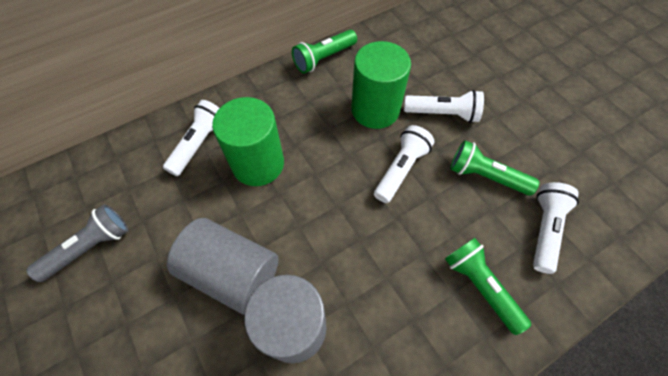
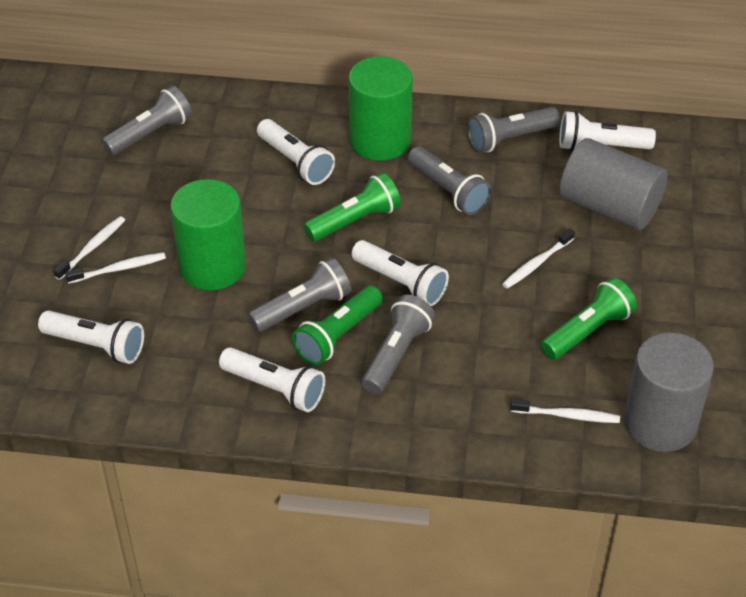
grey flashlight: 1 -> 5
white flashlight: 4 -> 5
white toothbrush: 0 -> 4

